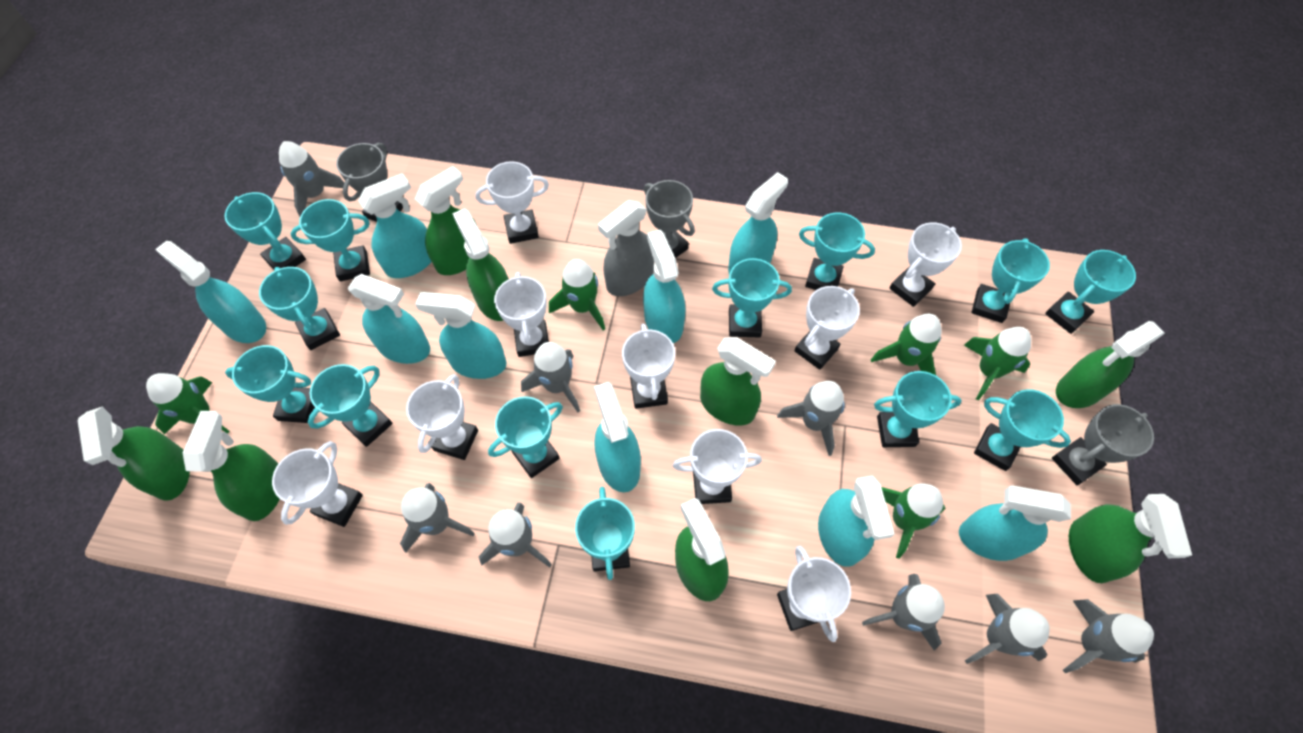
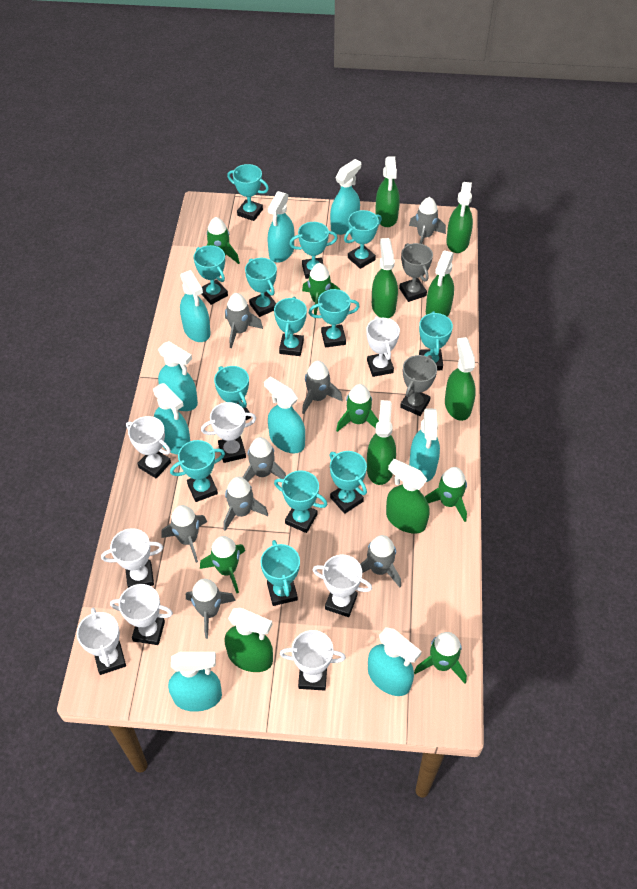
green rocket: 5 -> 6
grey spray bottle: 1 -> 0
grey trophy: 3 -> 2
white trophy: 9 -> 8

